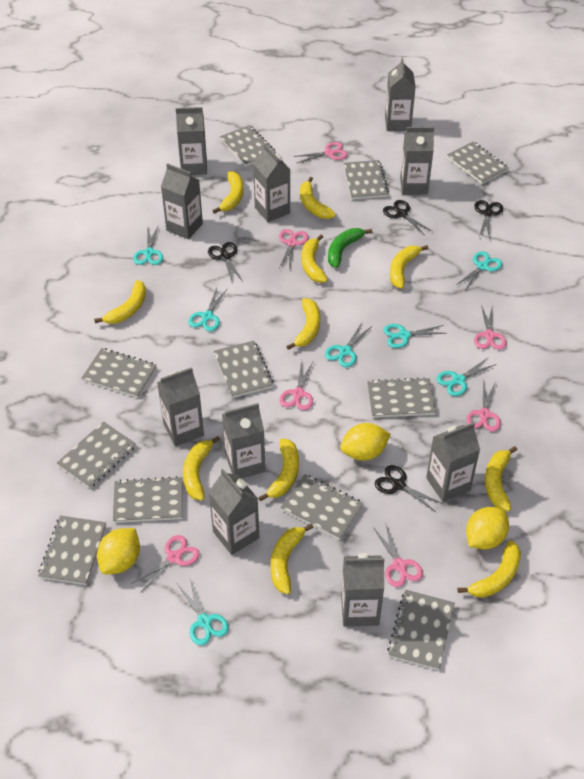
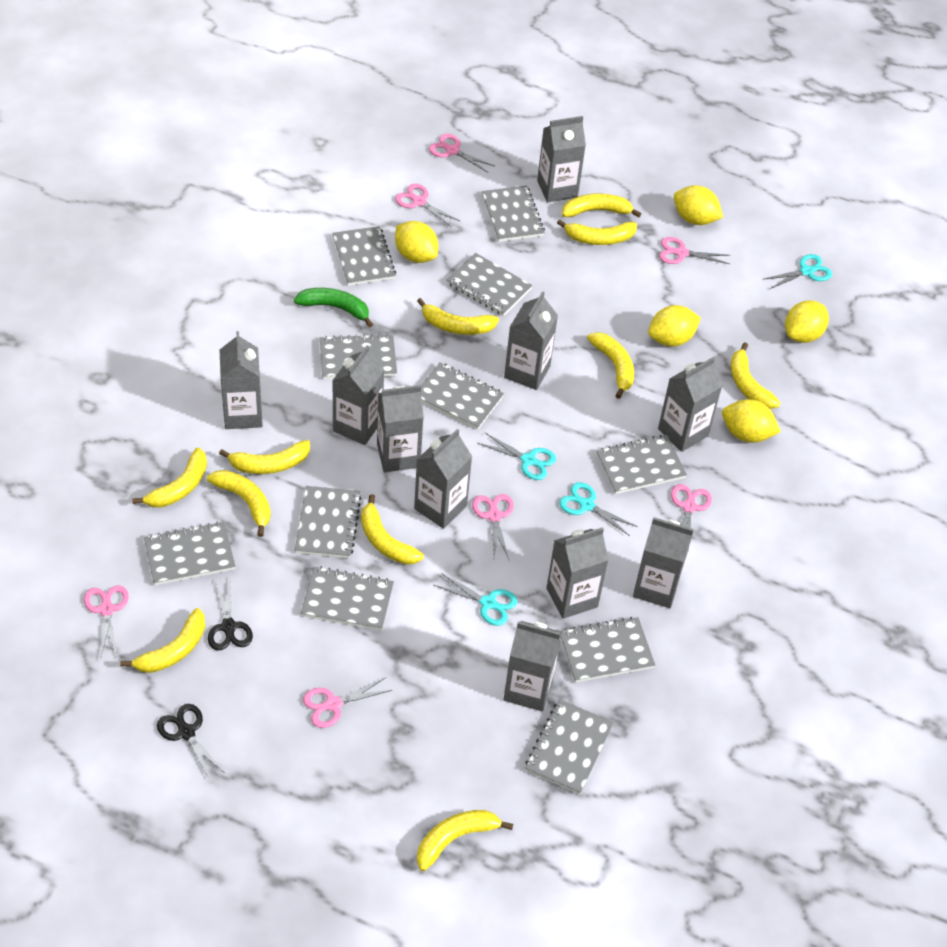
black scissors: 4 -> 2
turquoise scissors: 7 -> 4
yellow lemon: 3 -> 5

